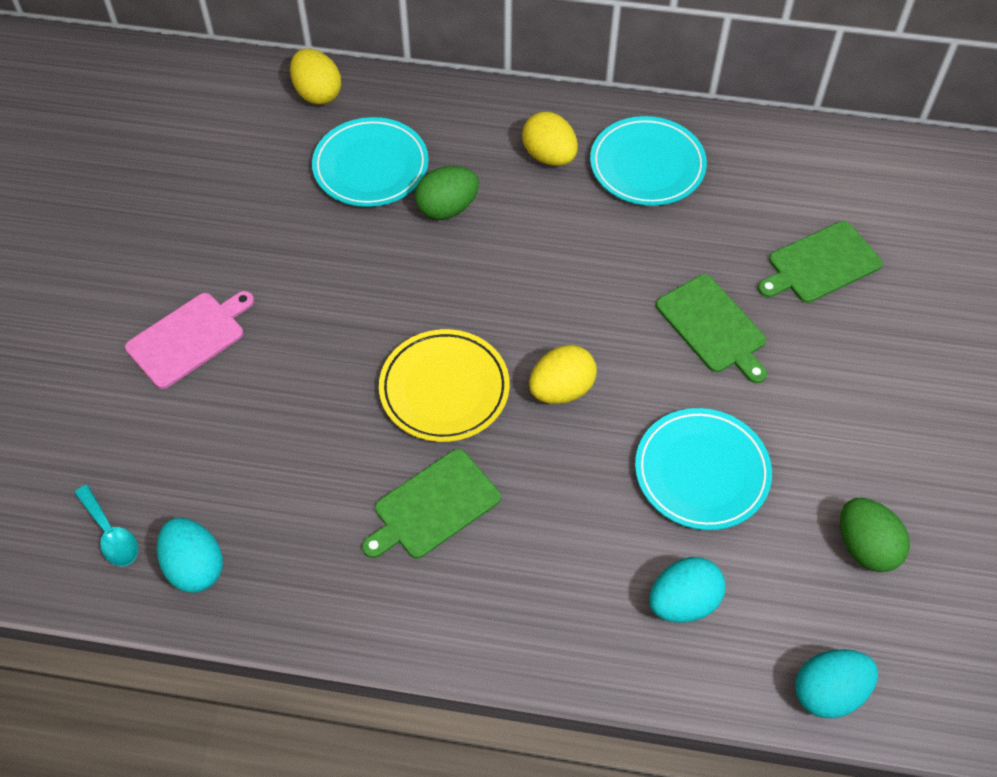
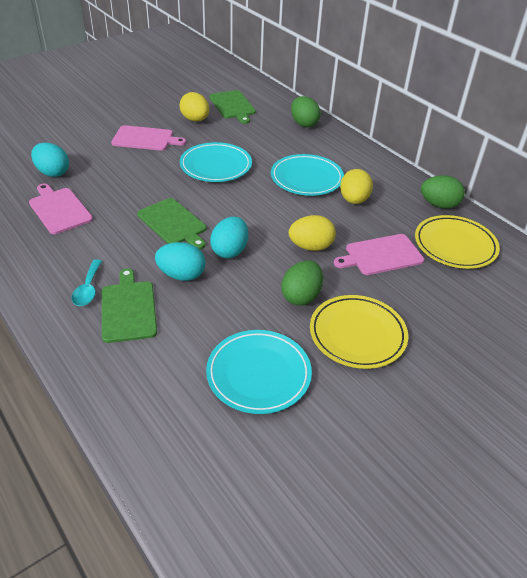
green egg: 2 -> 3
pink cutting board: 1 -> 3
yellow plate: 1 -> 2

